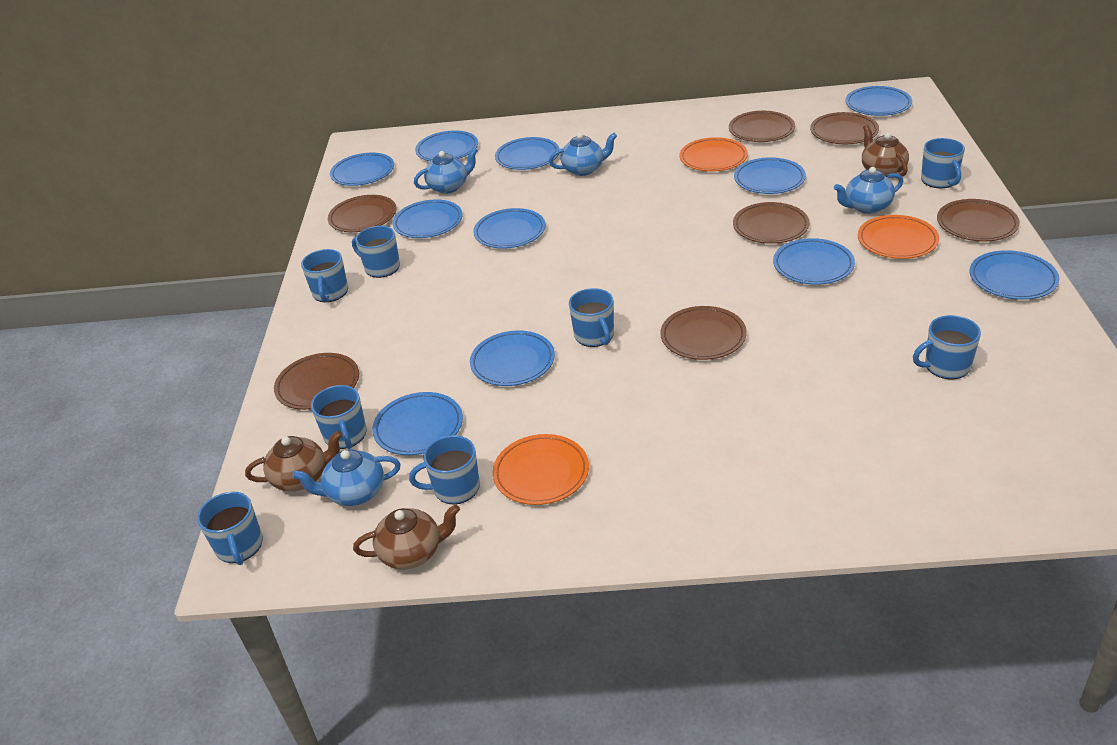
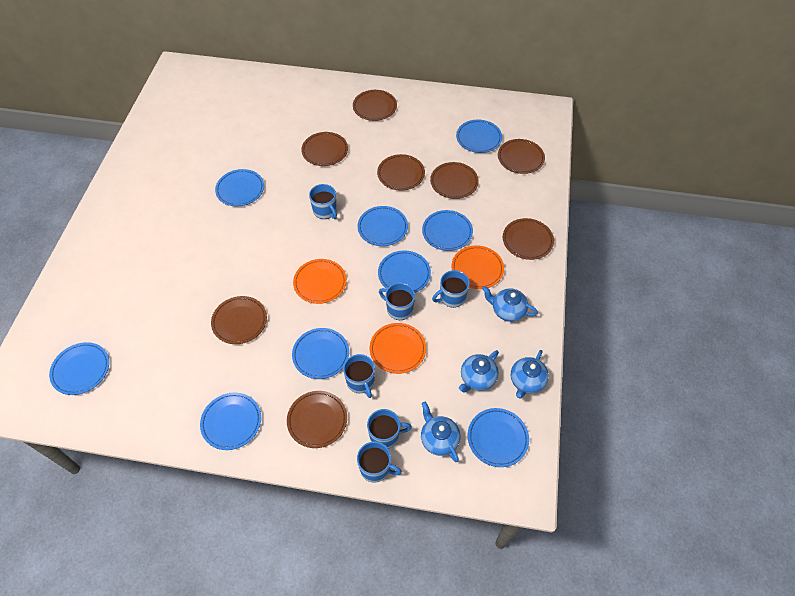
blue mug: 8 -> 6
blue plate: 11 -> 9
brown plate: 7 -> 8
brown teapot: 3 -> 0

